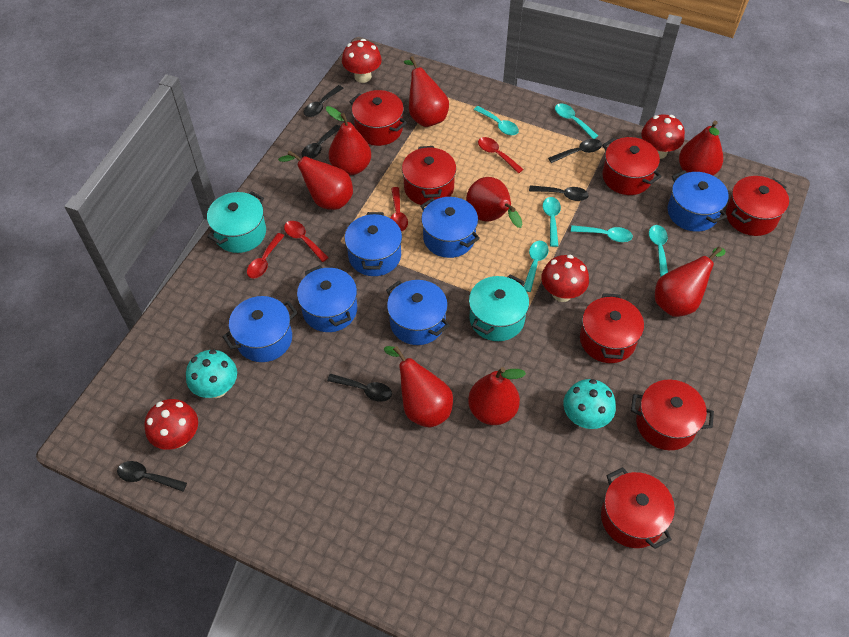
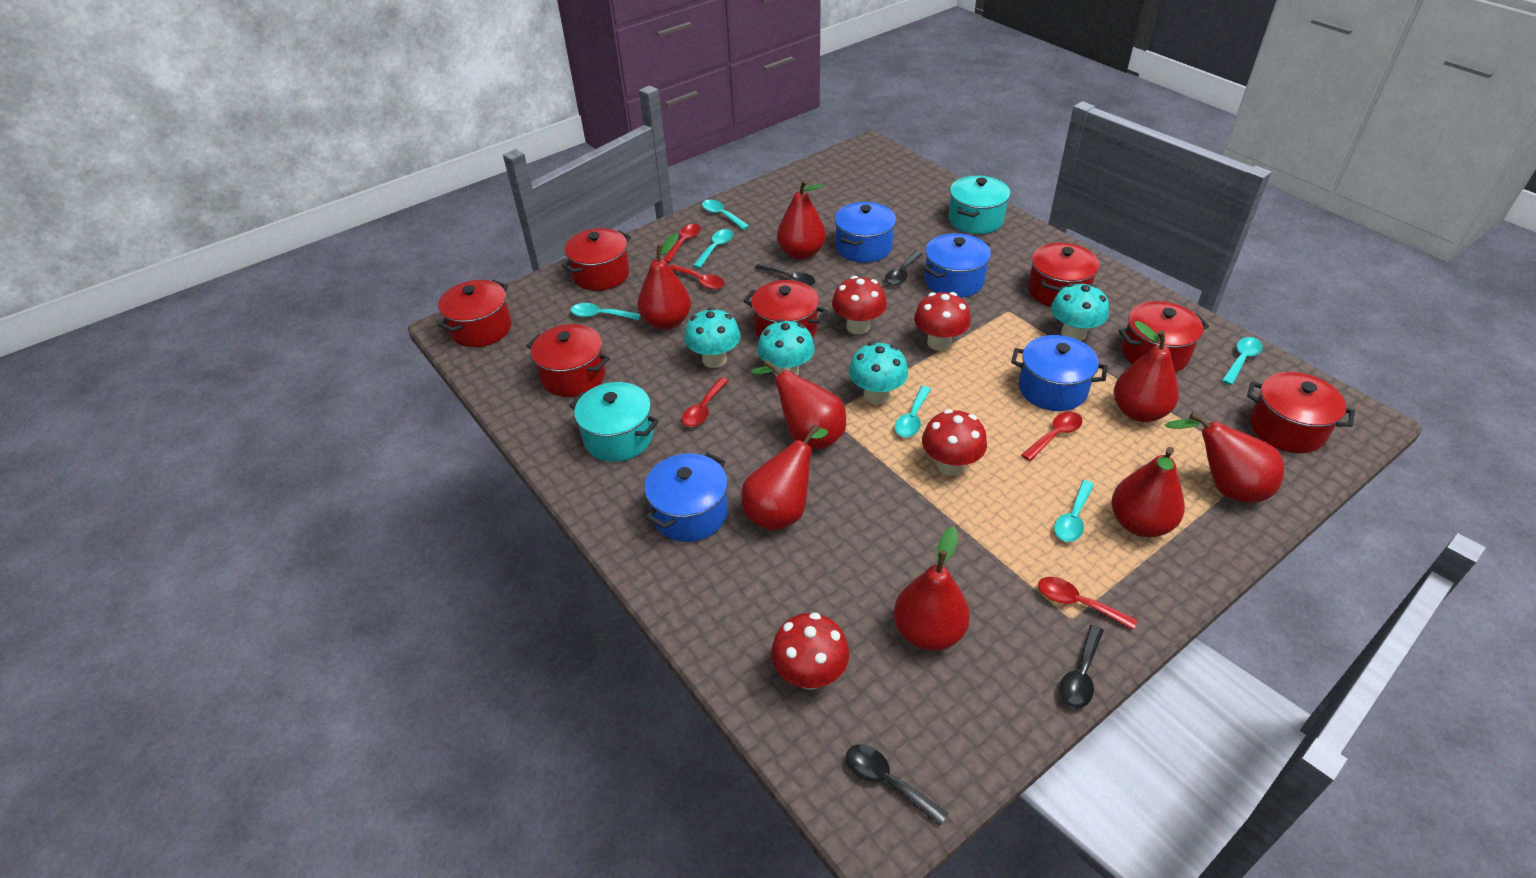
black spoon: 6 -> 4
blue pot: 6 -> 4
red spoon: 4 -> 5
turquoise mushroom: 2 -> 4

